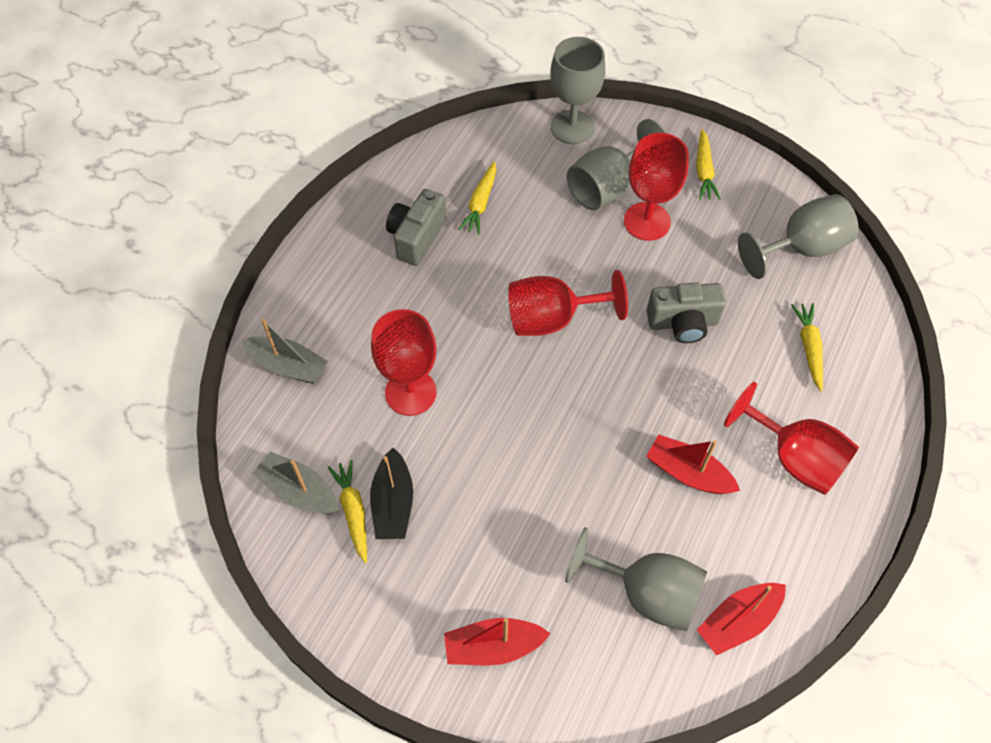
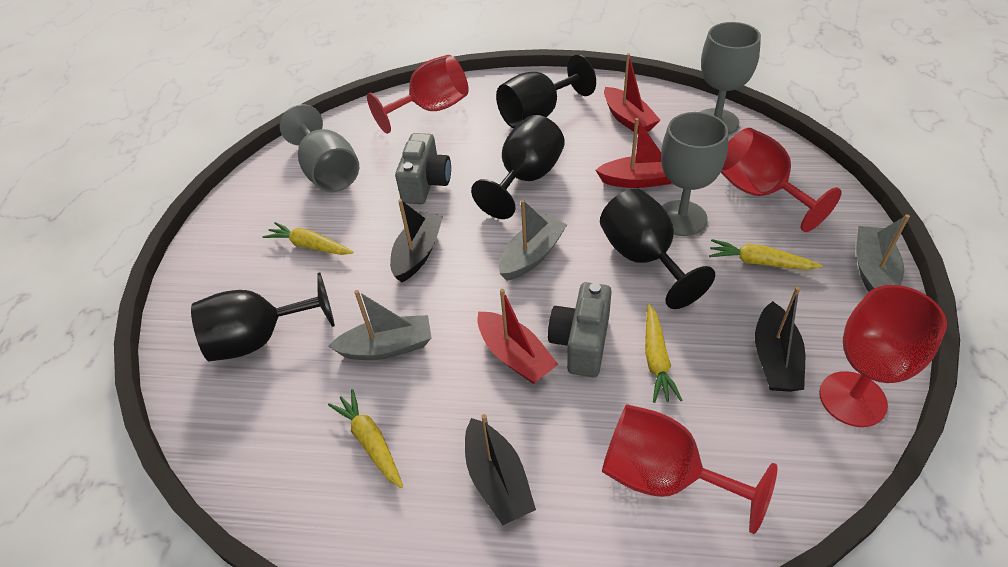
black boat: 1 -> 3
black goblet: 0 -> 4
grey boat: 2 -> 3
grey goblet: 4 -> 3

